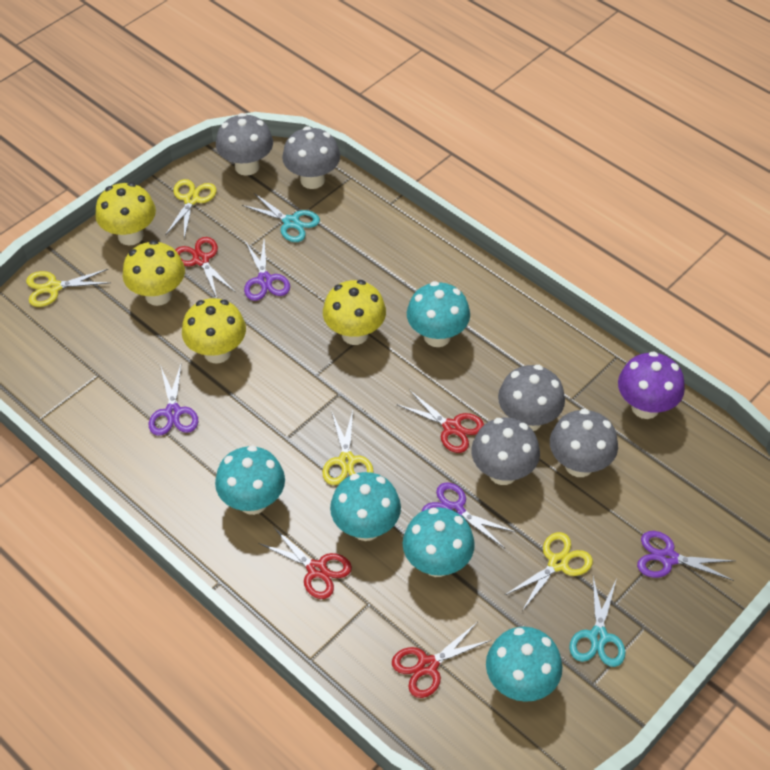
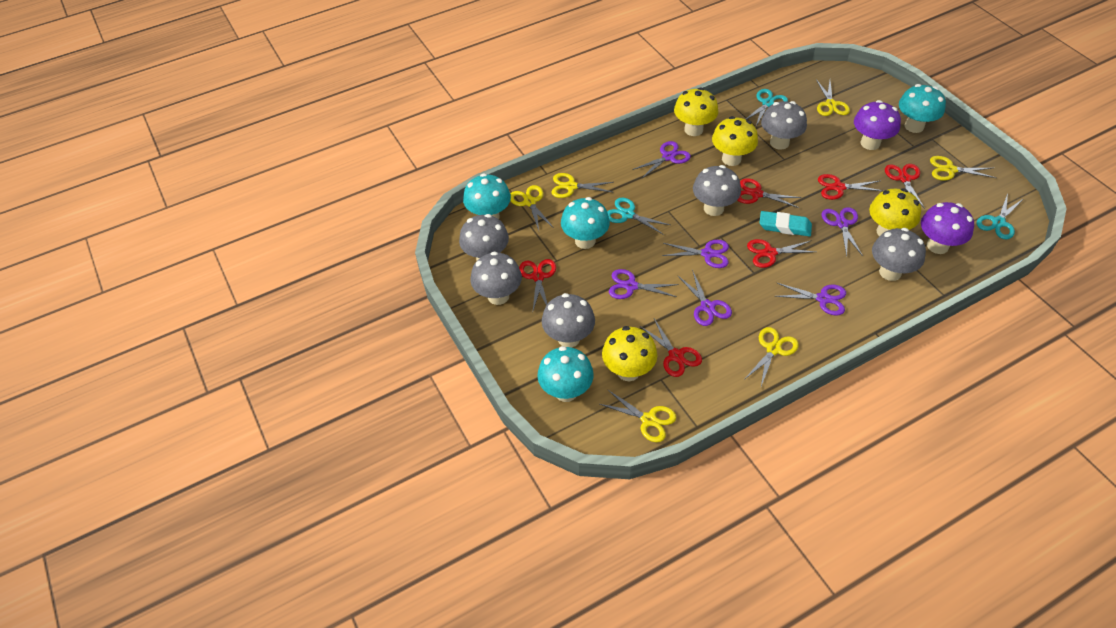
grey mushroom: 5 -> 6
purple mushroom: 1 -> 2
purple scissors: 4 -> 6
red scissors: 4 -> 6
turquoise eraser: 0 -> 1
turquoise mushroom: 5 -> 4
turquoise scissors: 2 -> 3
yellow scissors: 4 -> 6

